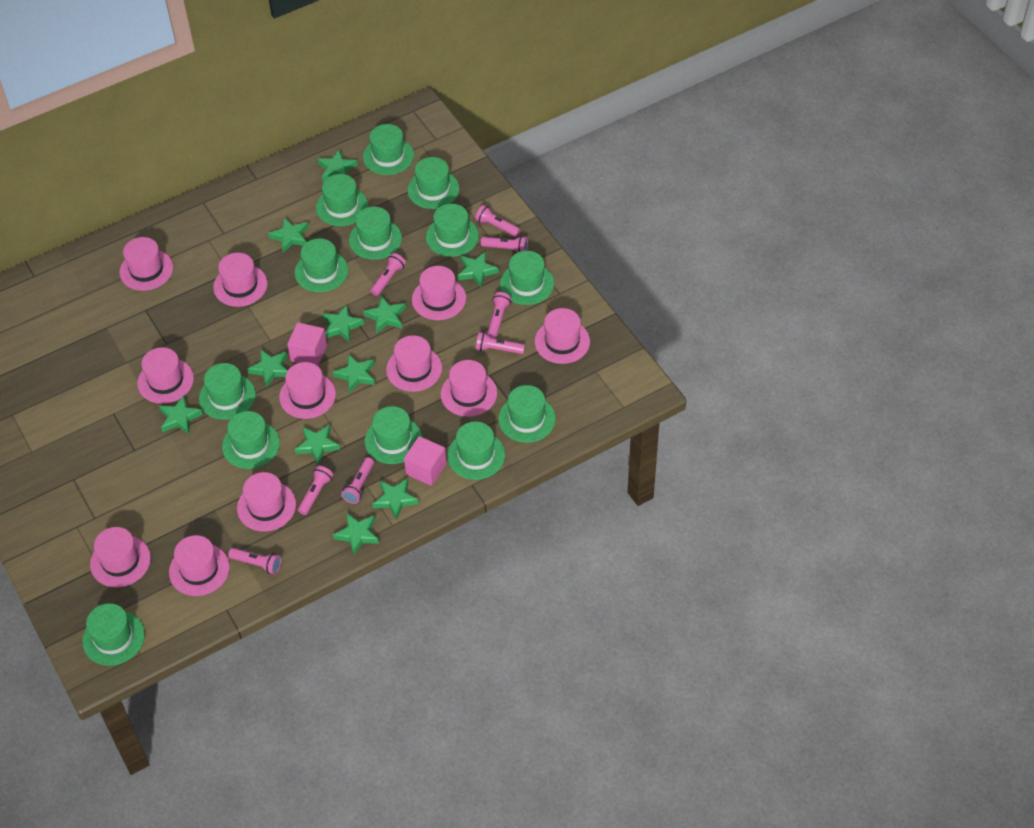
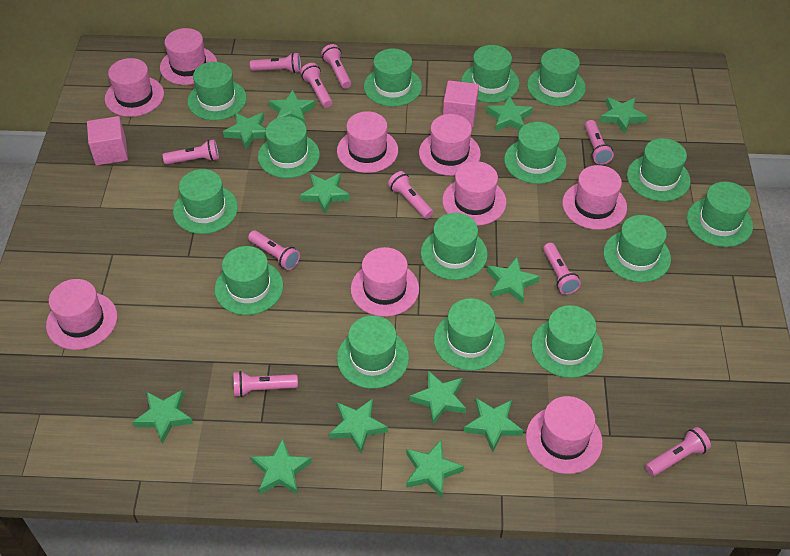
green hat: 13 -> 15
green star: 11 -> 12
pink flashlight: 8 -> 10
pink hat: 11 -> 9

